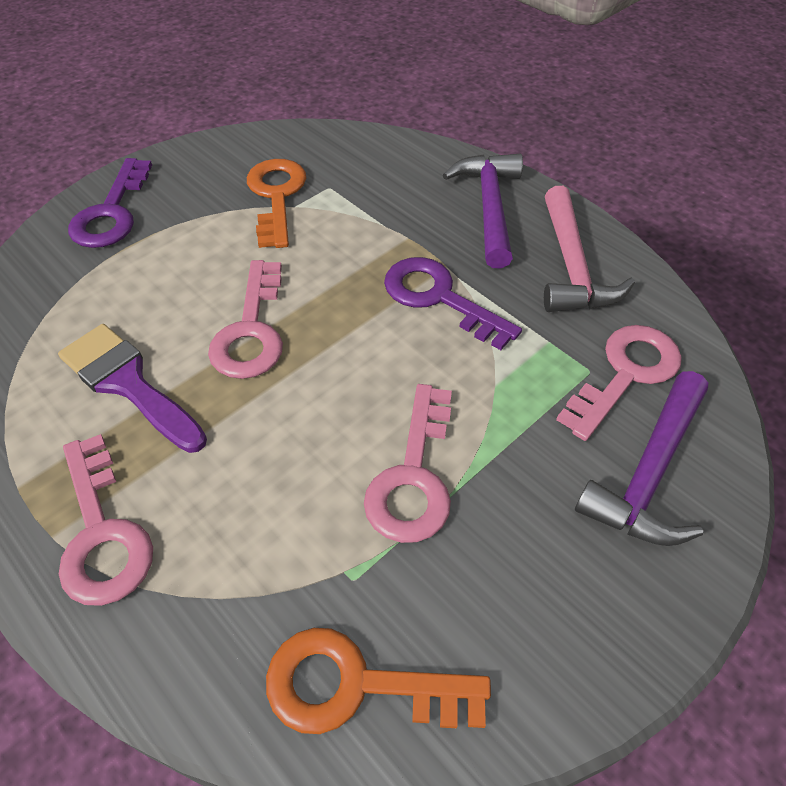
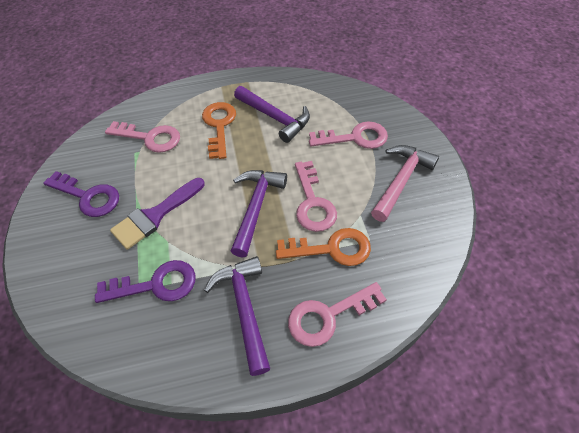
purple hammer: 2 -> 3

